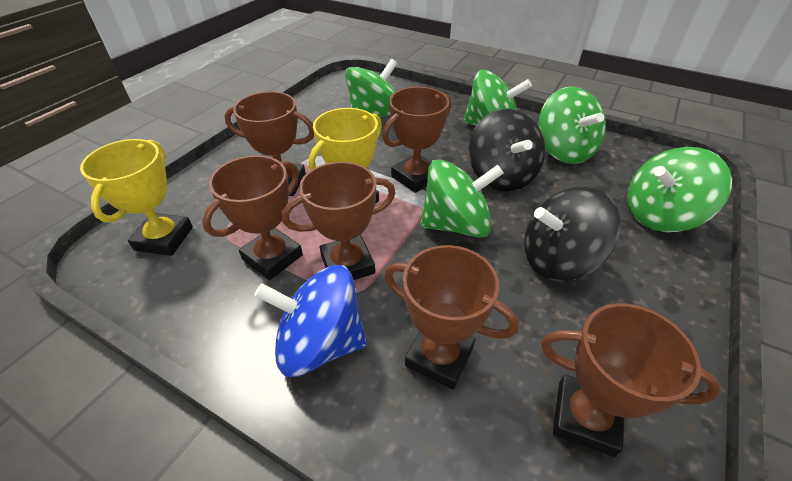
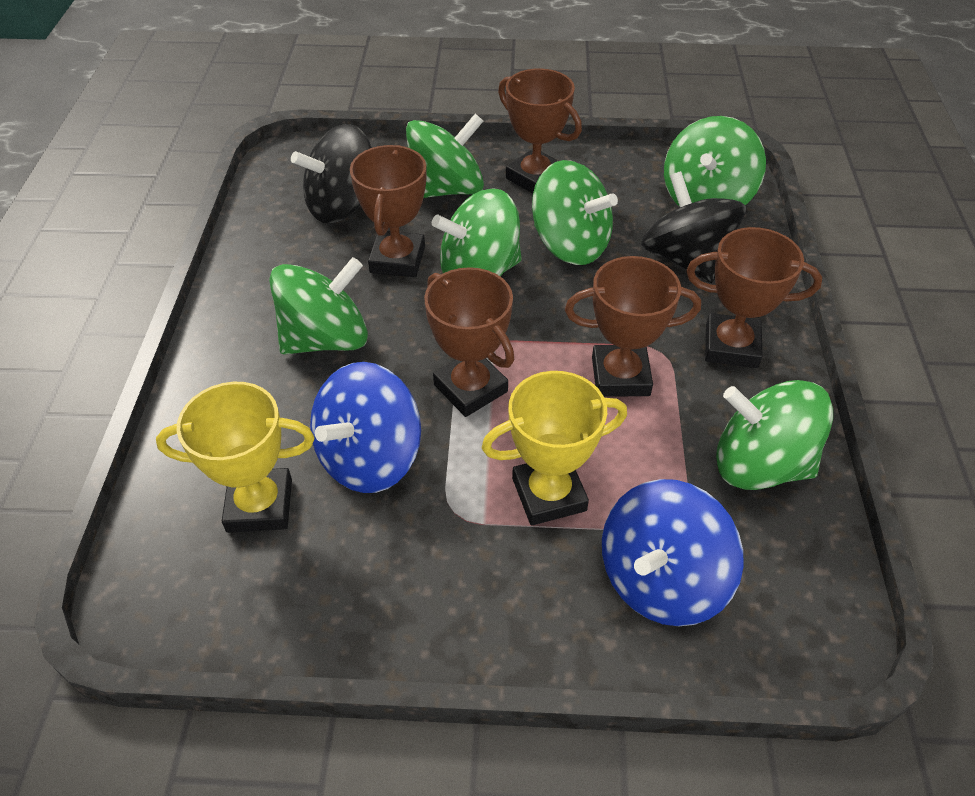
blue spinning top: 1 -> 2
brown trophy: 6 -> 5
green spinning top: 5 -> 6

